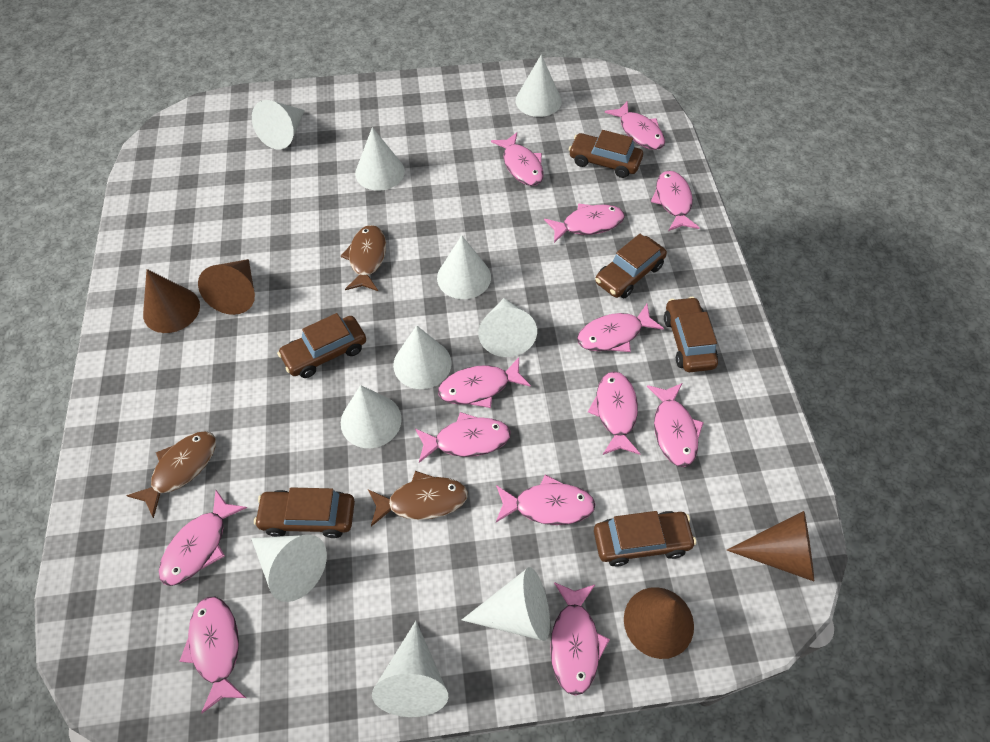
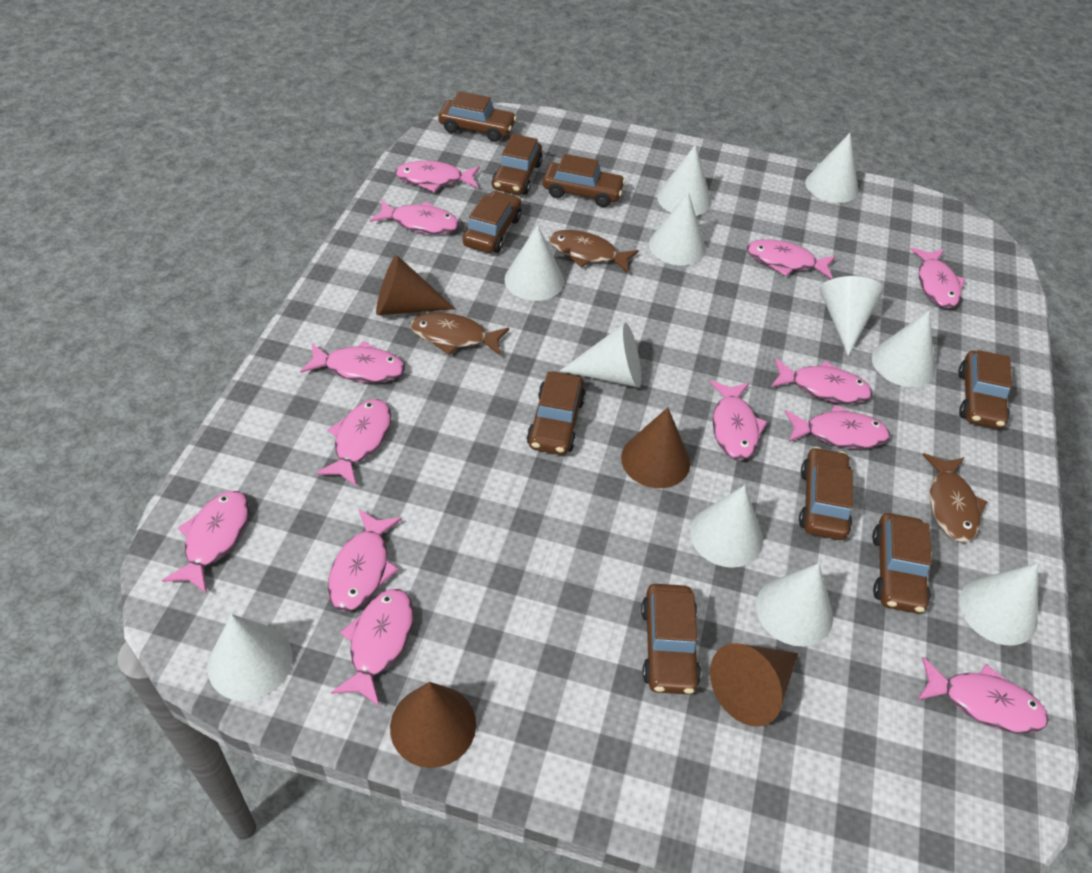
brown car: 6 -> 9
white cone: 10 -> 11

